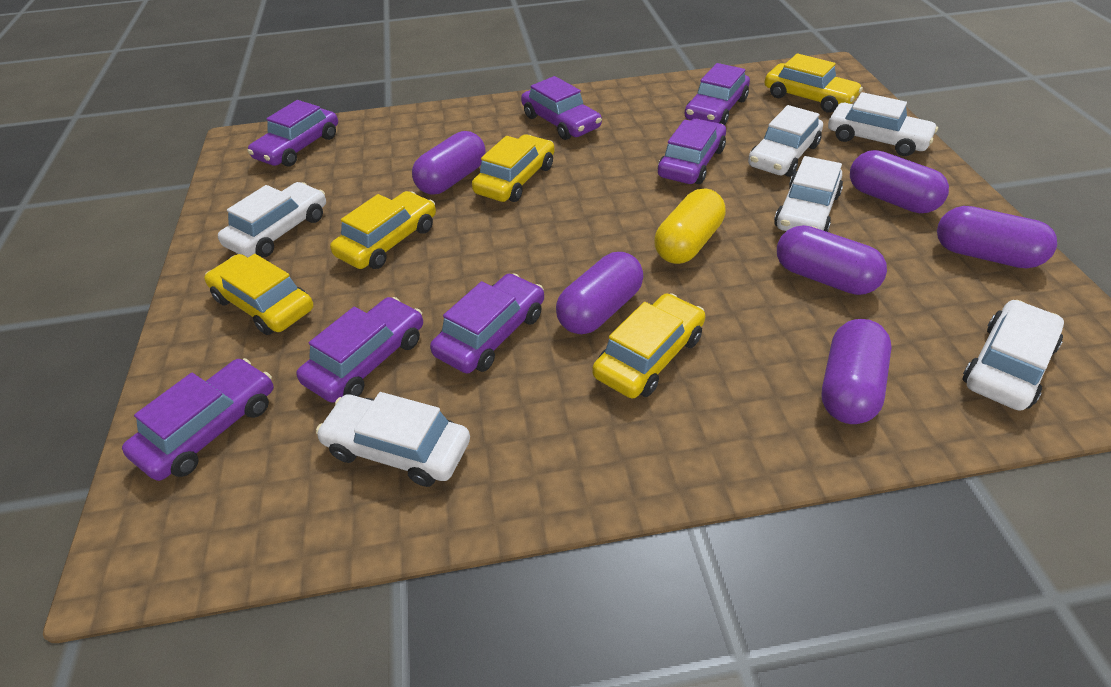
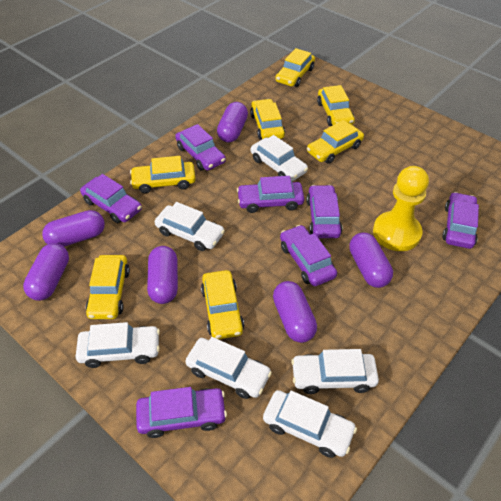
yellow capsule: 1 -> 0
yellow car: 5 -> 7
yellow pawn: 0 -> 1

